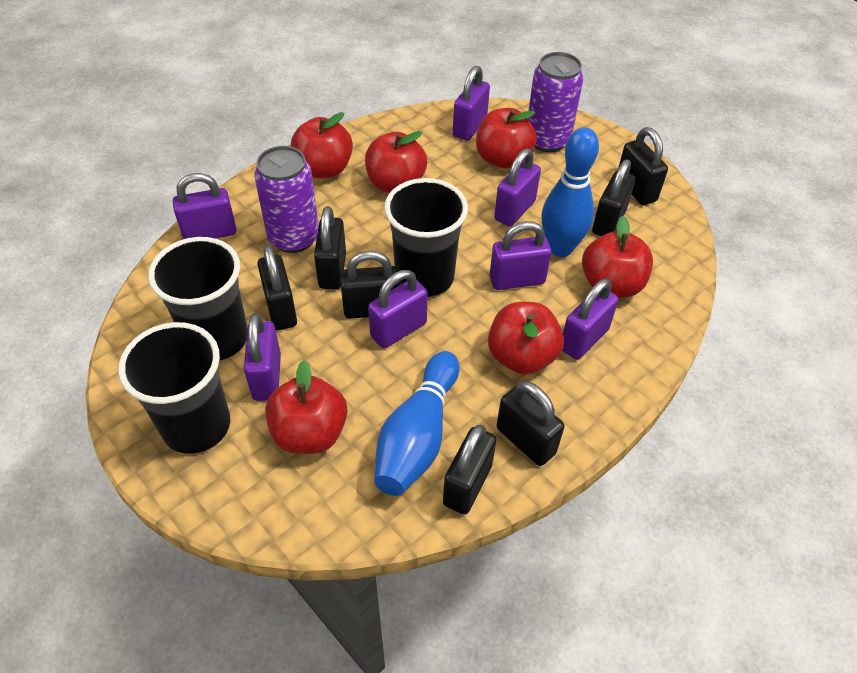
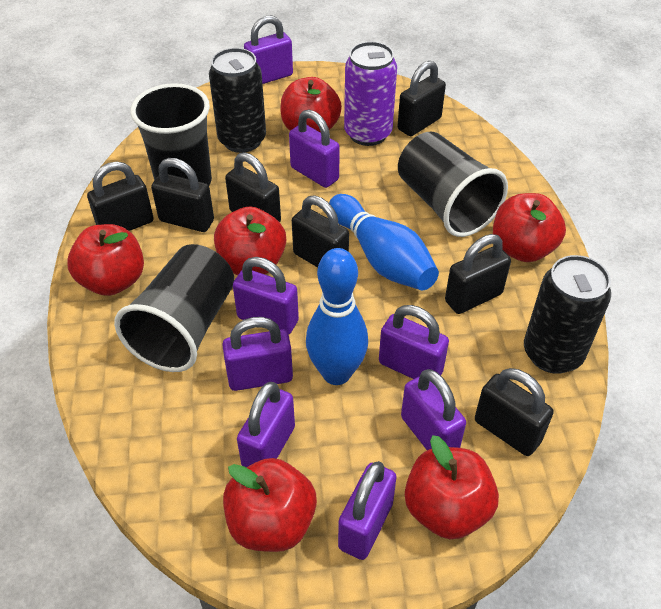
black can: 0 -> 2
purple can: 2 -> 1
purple padlock: 7 -> 8

